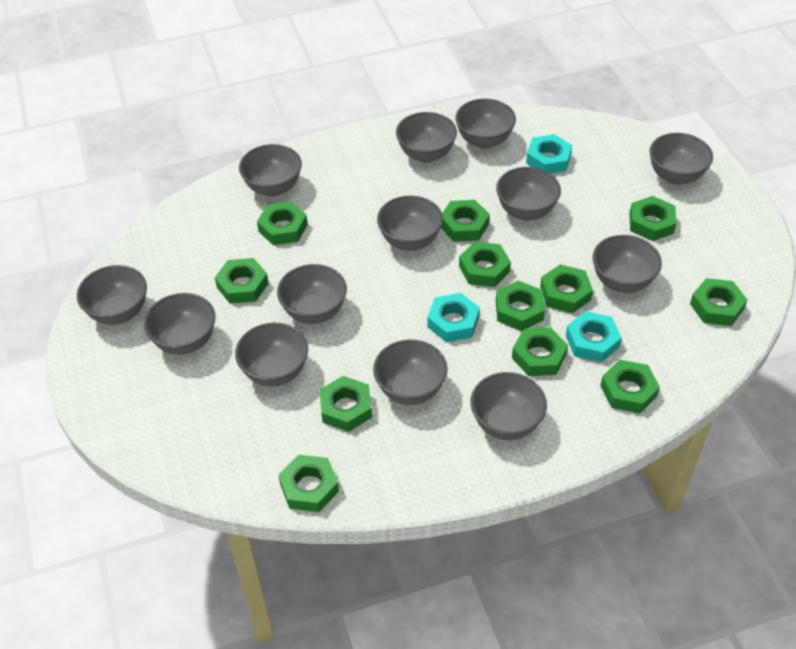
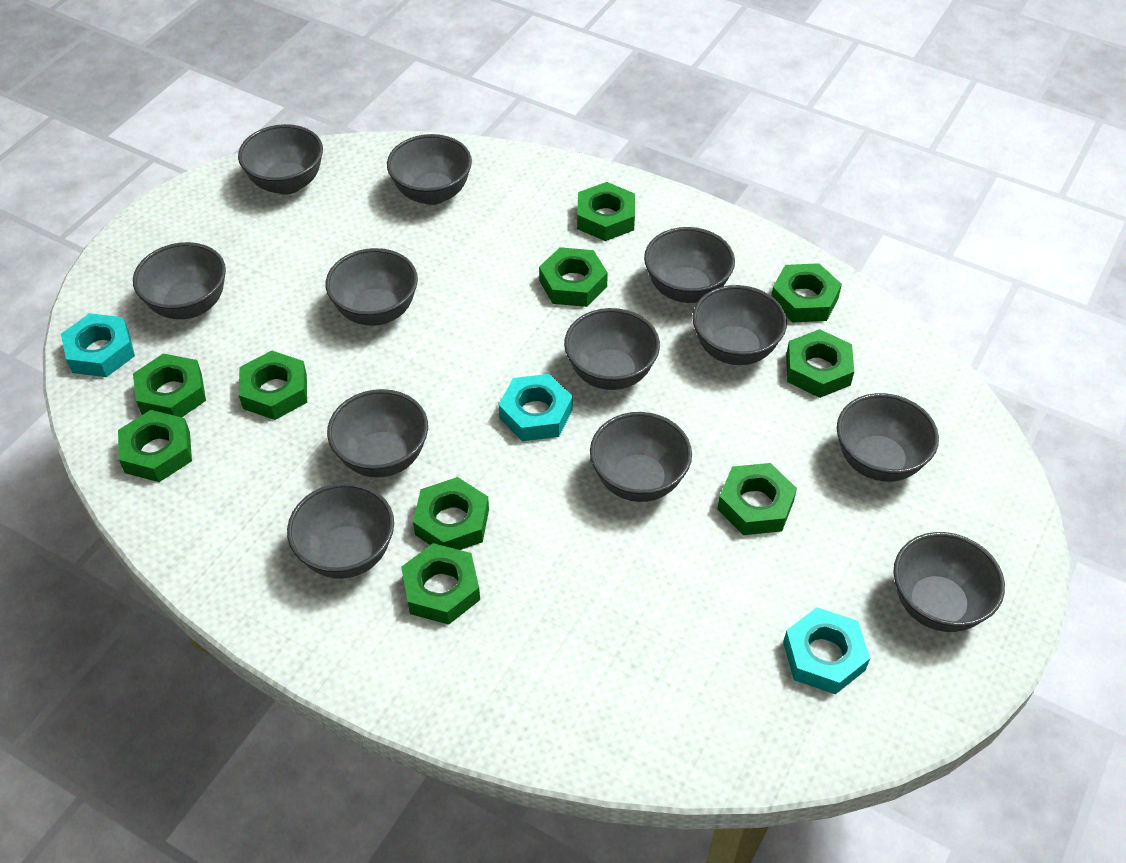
green nut: 12 -> 10
grey bowl: 13 -> 12

